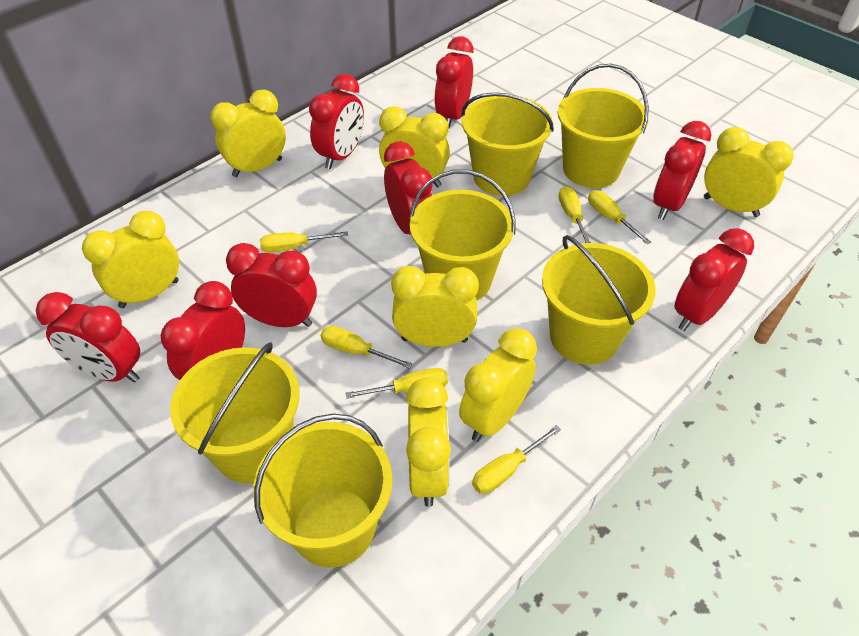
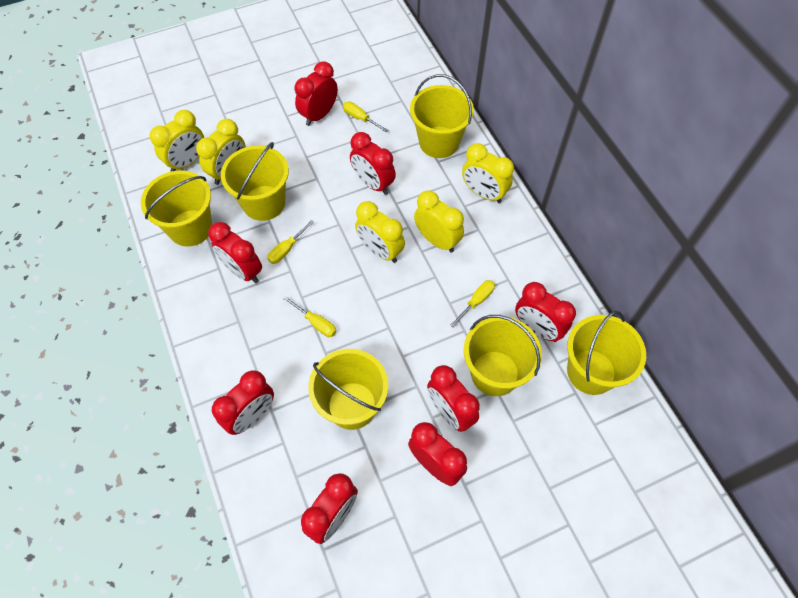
yellow clock: 7 -> 5
yellow screwdriver: 6 -> 4

